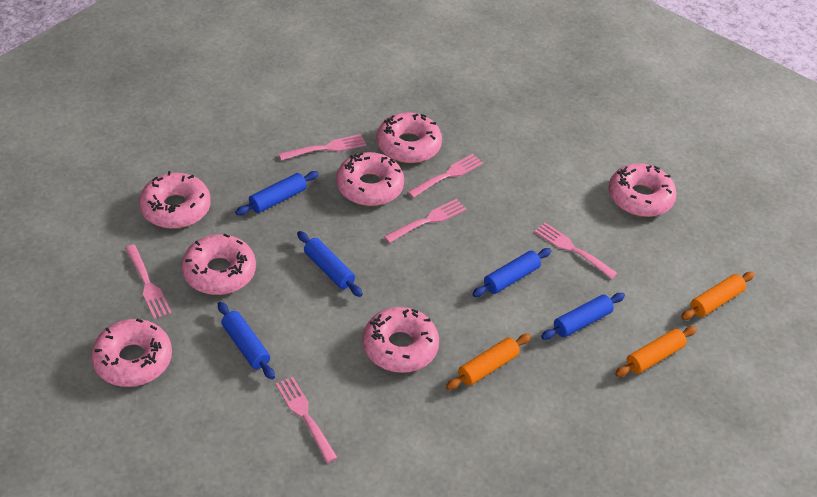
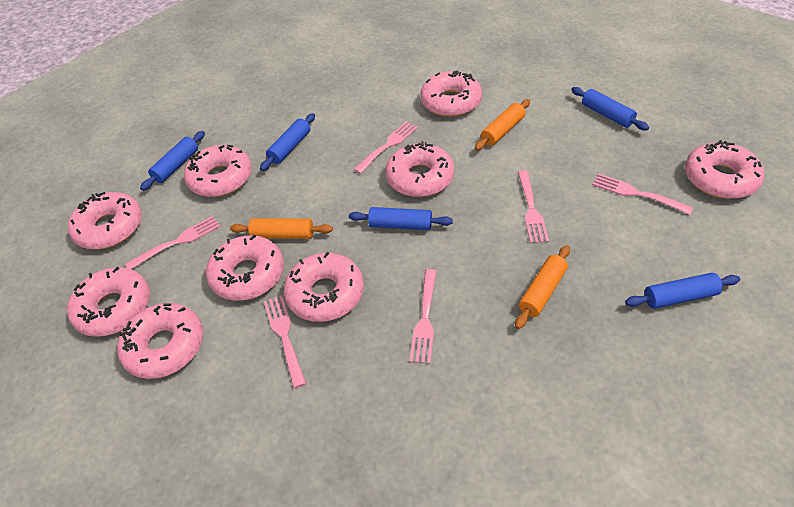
pink donut: 7 -> 9

